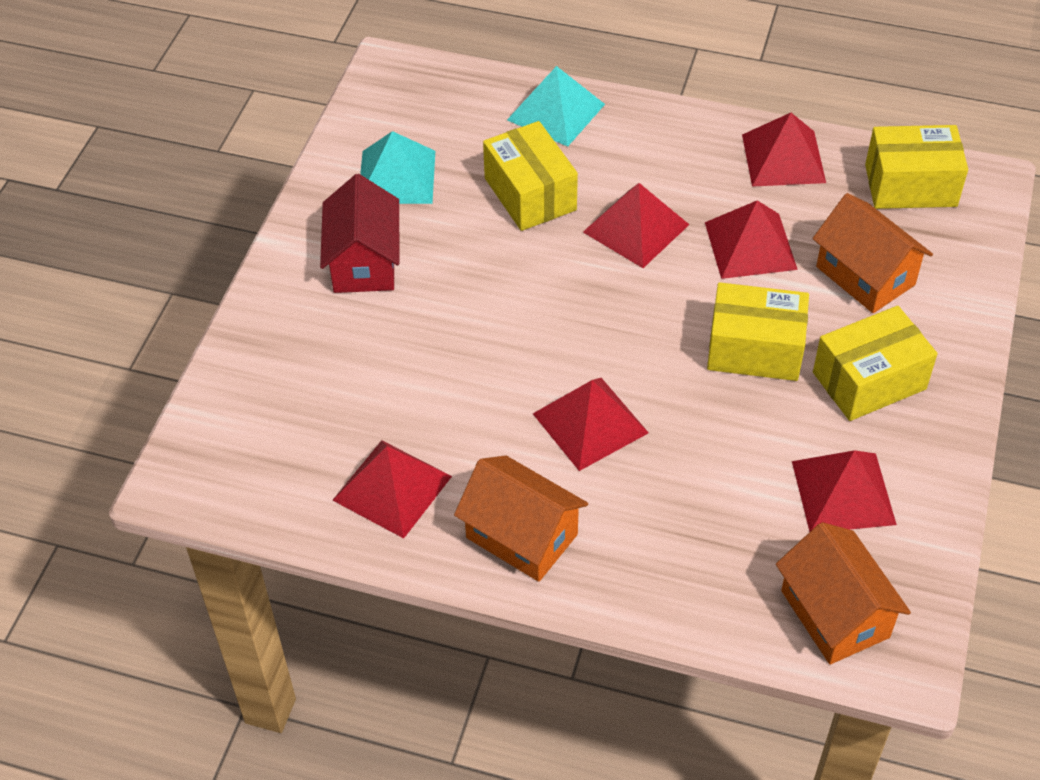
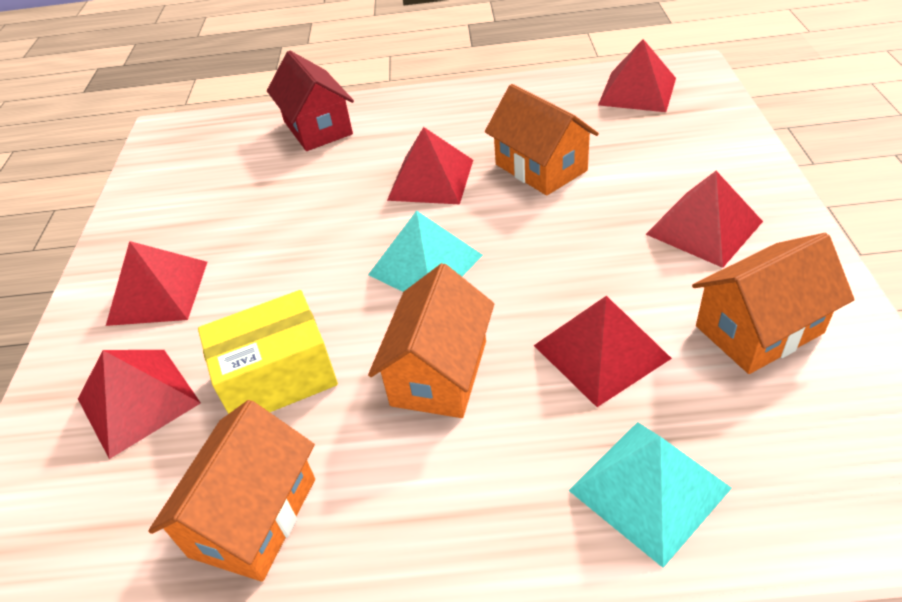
orange house: 3 -> 4
yellow box: 4 -> 1

